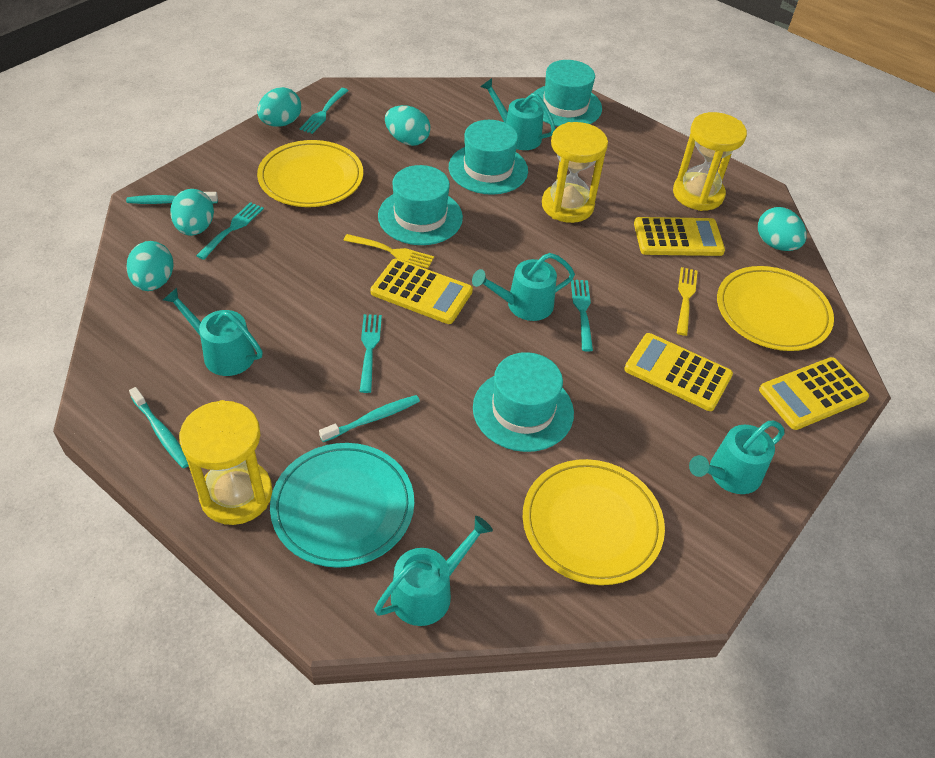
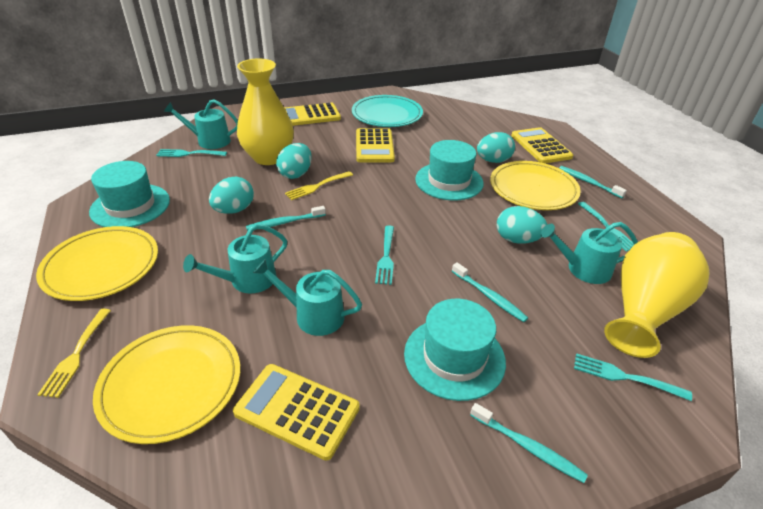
turquoise egg: 5 -> 4
turquoise hat: 4 -> 3
turquoise toothbrush: 3 -> 4
turquoise watering can: 5 -> 4
yellow hourglass: 3 -> 0
yellow vase: 0 -> 2

